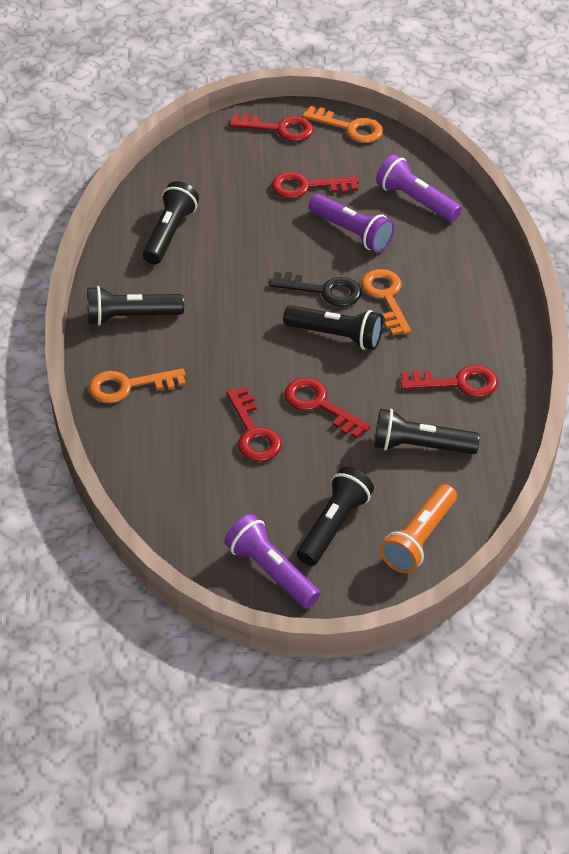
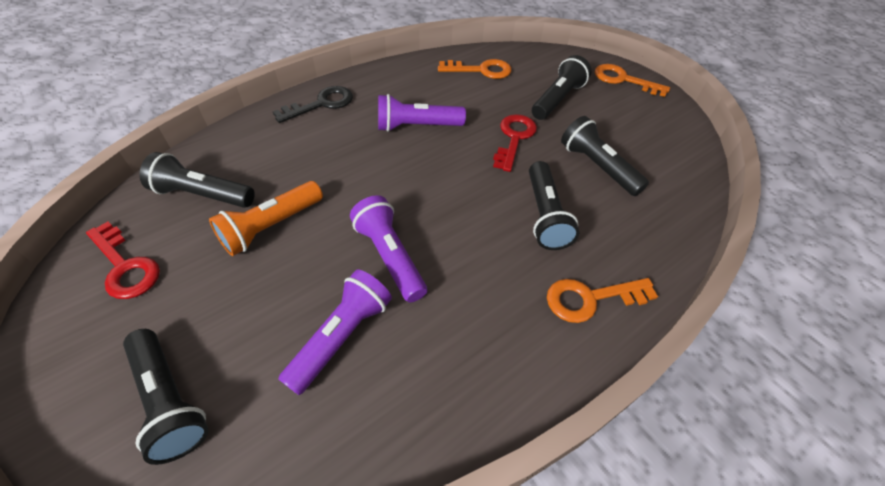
red key: 5 -> 2

